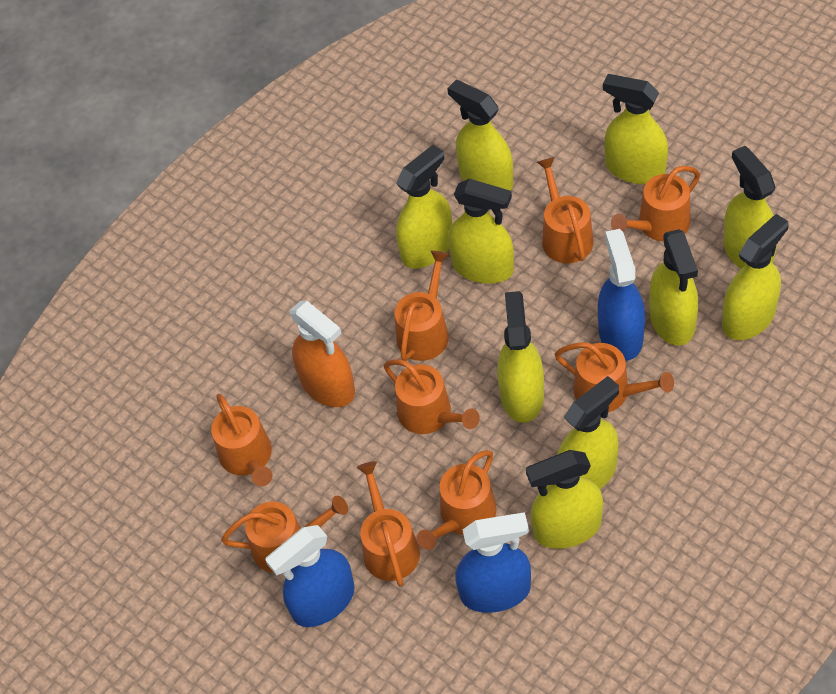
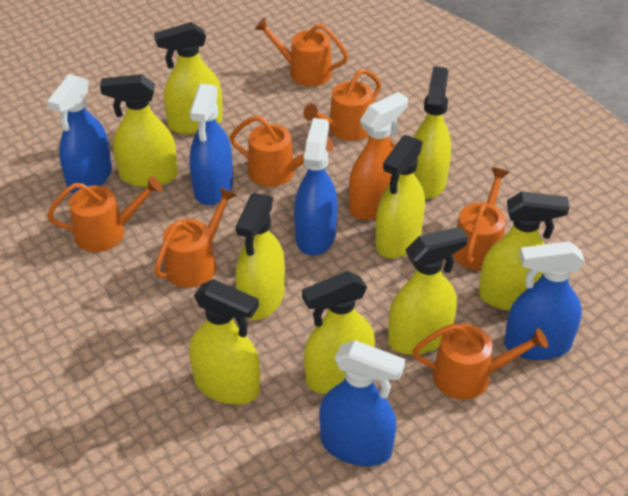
blue spray bottle: 3 -> 5
orange watering can: 9 -> 7
yellow spray bottle: 10 -> 9

